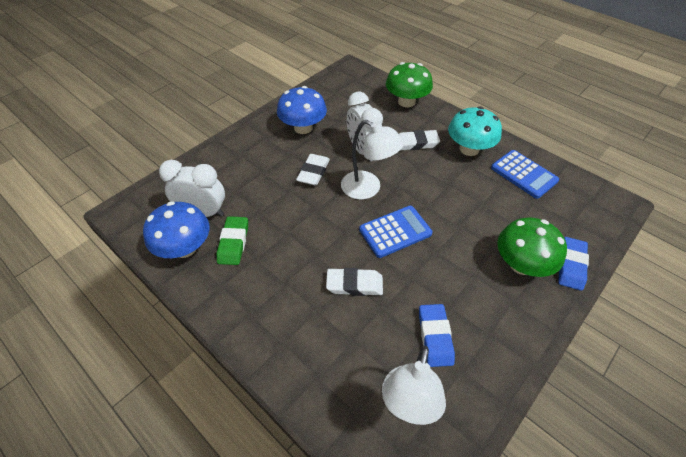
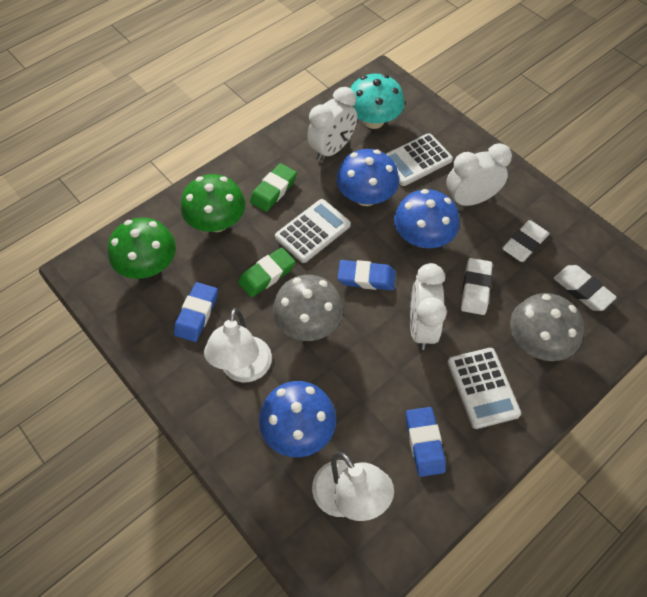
blue calculator: 2 -> 0
blue eraser: 2 -> 3
blue mushroom: 2 -> 3
green eraser: 1 -> 2
grey mushroom: 0 -> 2
white calculator: 0 -> 3
white clock: 2 -> 3

